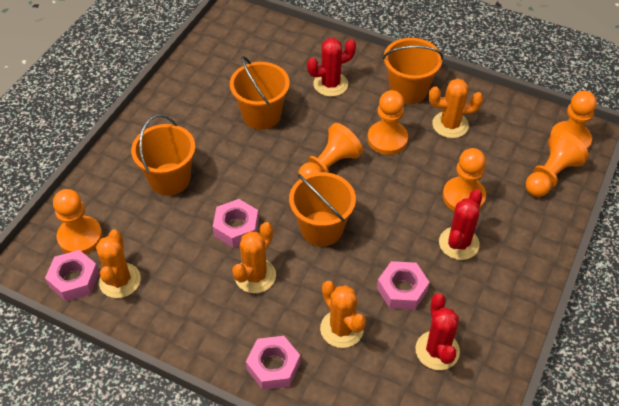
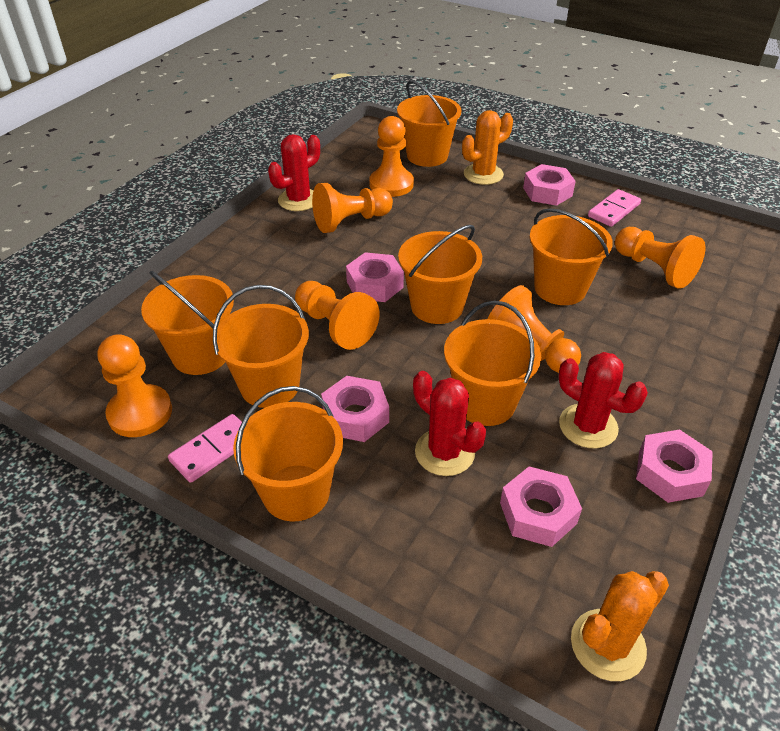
orange bucket: 4 -> 7
orange cactus: 4 -> 2
pink domino: 0 -> 2
pink nut: 4 -> 5

